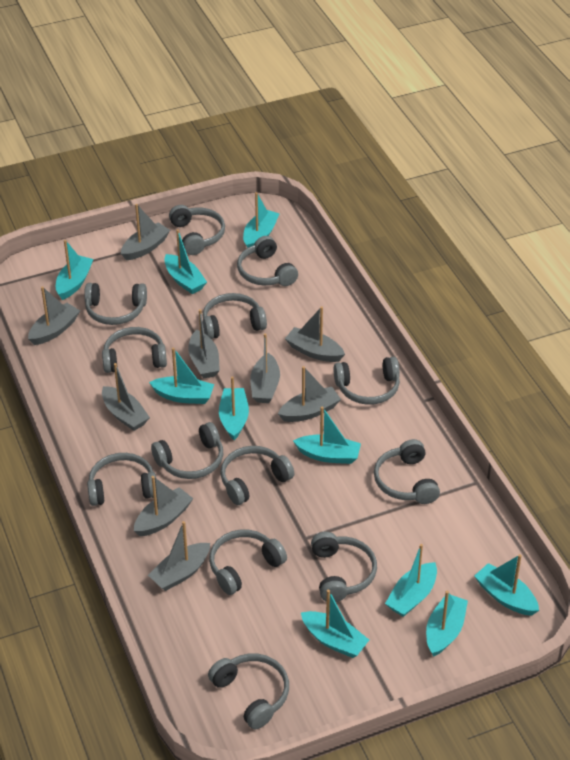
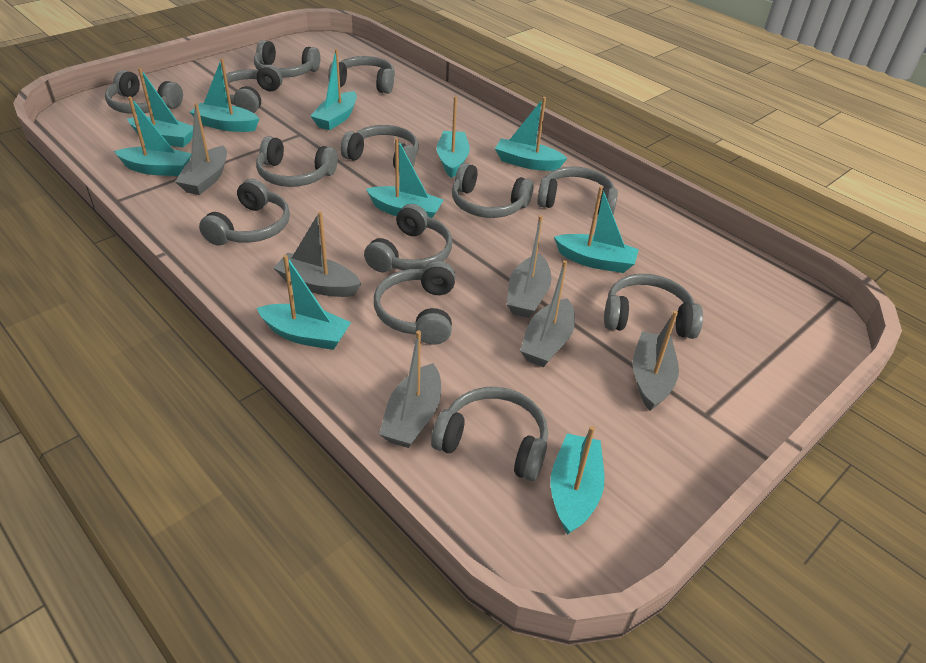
grey boat: 9 -> 6

